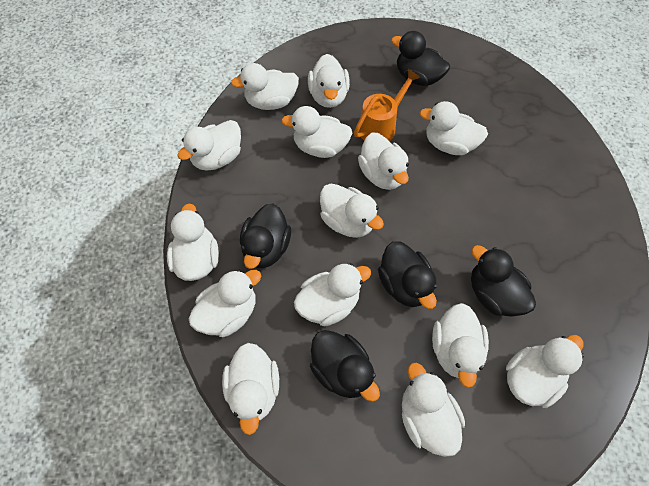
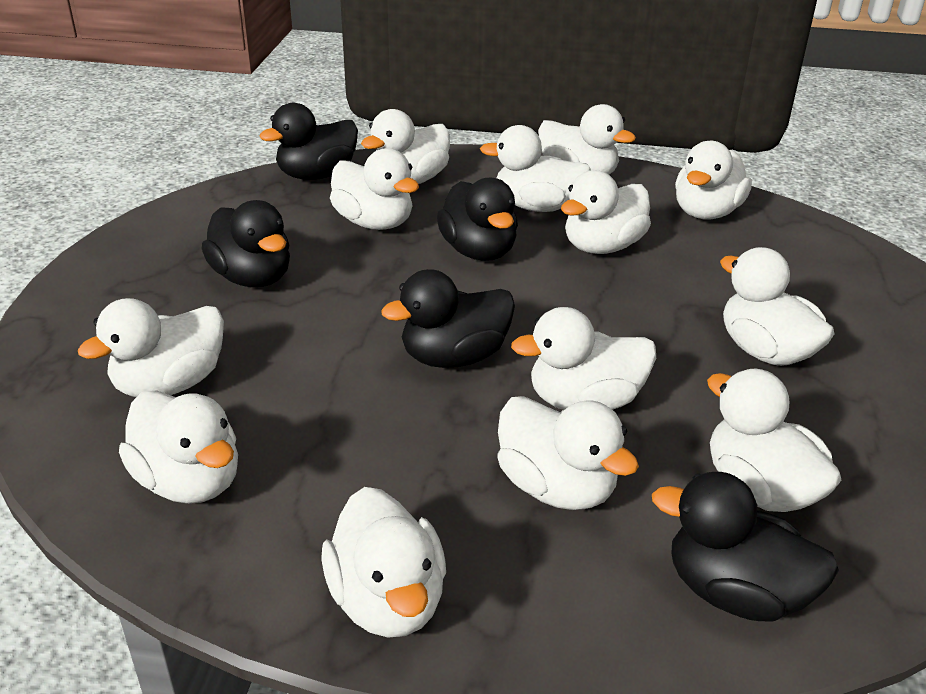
orange watering can: 1 -> 0
white duck: 14 -> 13

